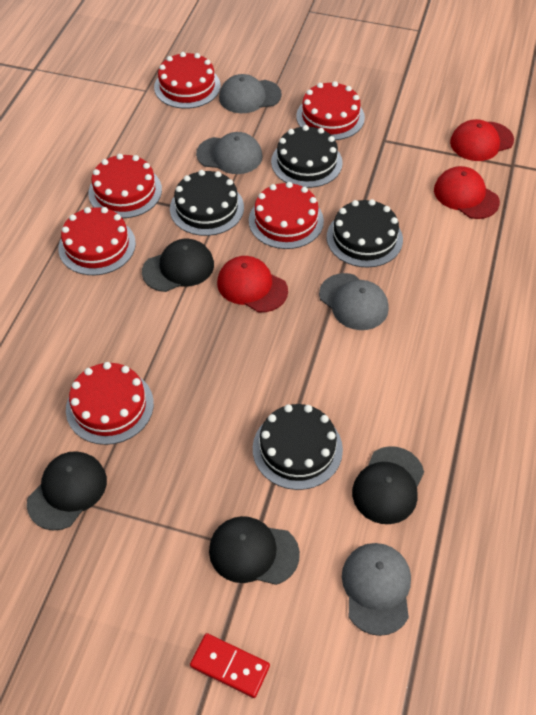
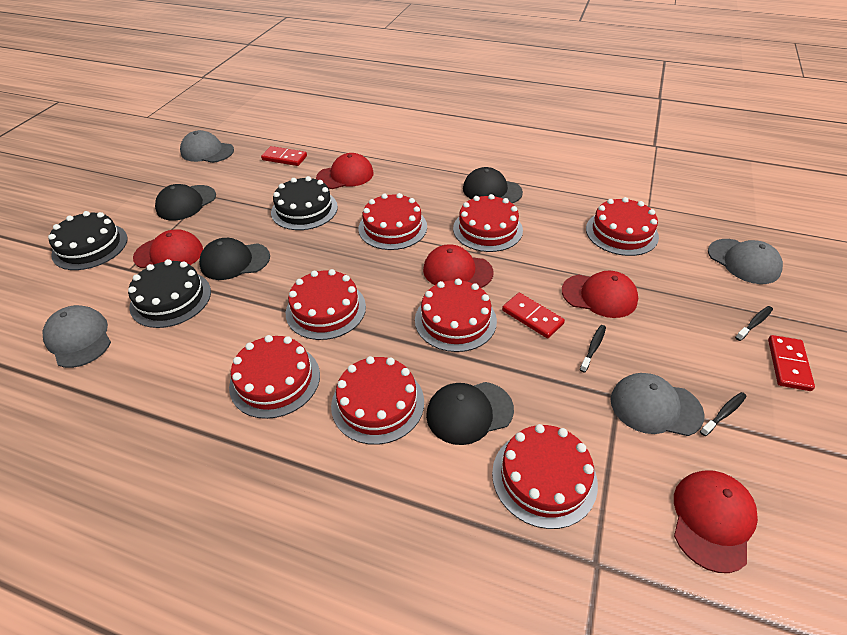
black cake: 4 -> 3
black toothbrush: 0 -> 3
red cake: 6 -> 8
red cap: 3 -> 5
red domino: 1 -> 3

